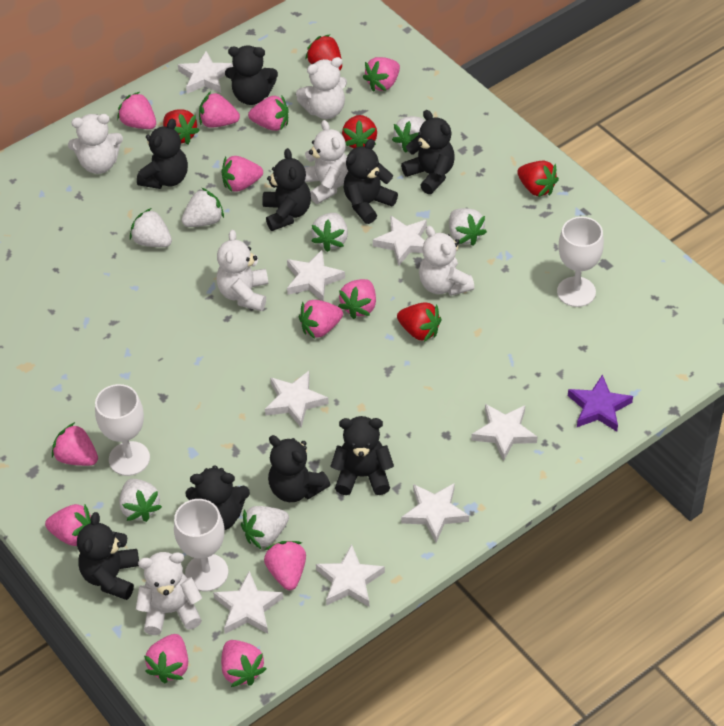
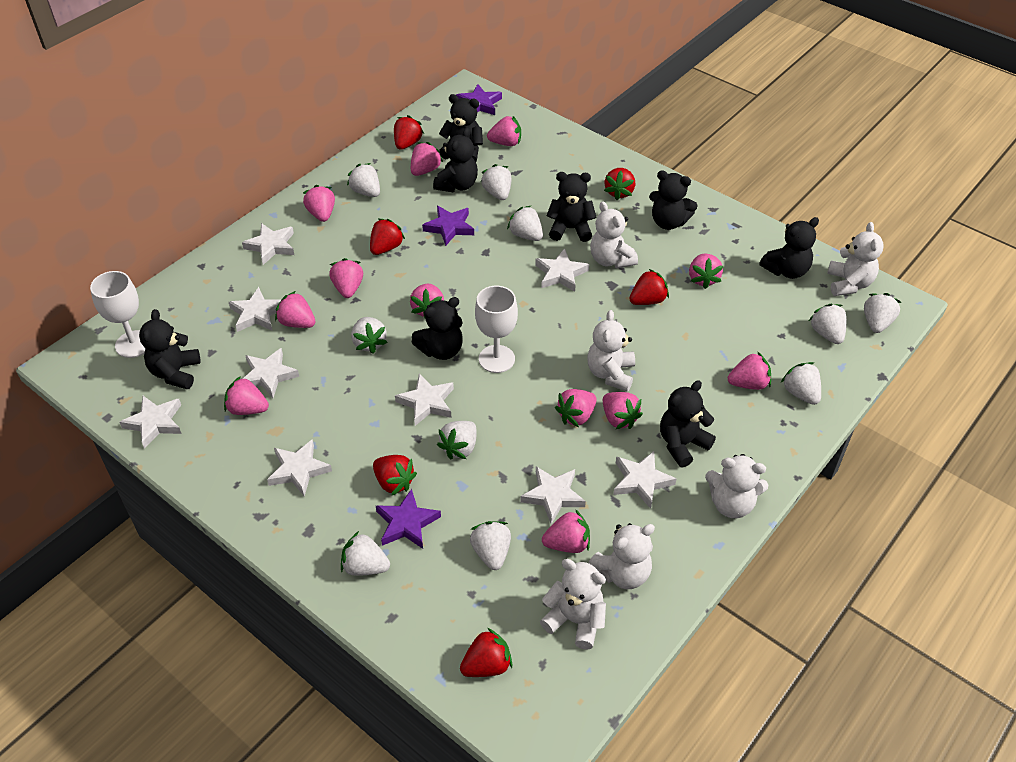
black teddy bear: 9 -> 8
purple star: 1 -> 3
red strawberry: 5 -> 6
white goblet: 3 -> 2
white star: 8 -> 9
white strawberry: 7 -> 10

